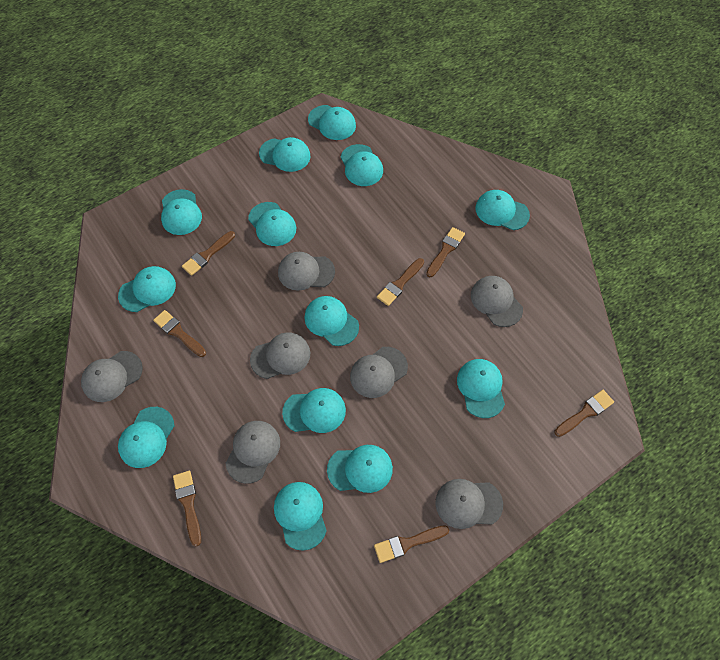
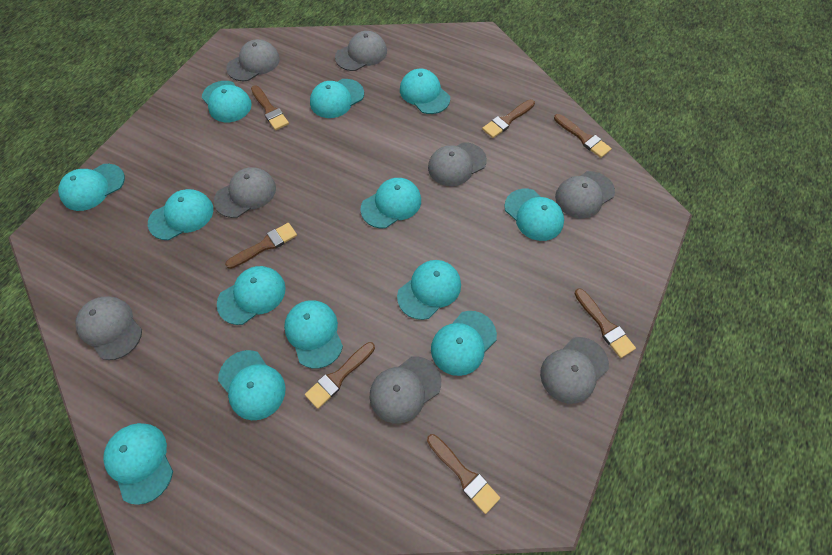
grey cap: 7 -> 8

